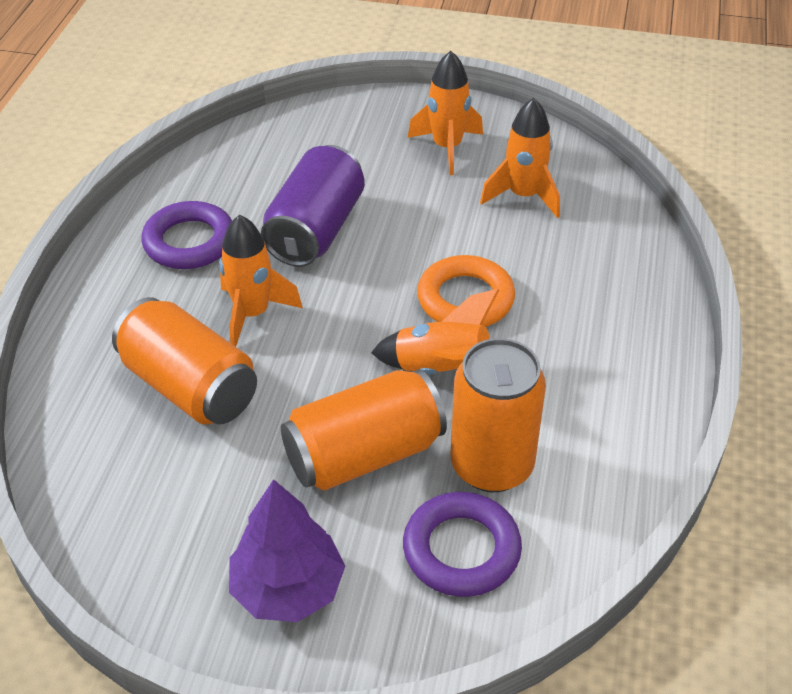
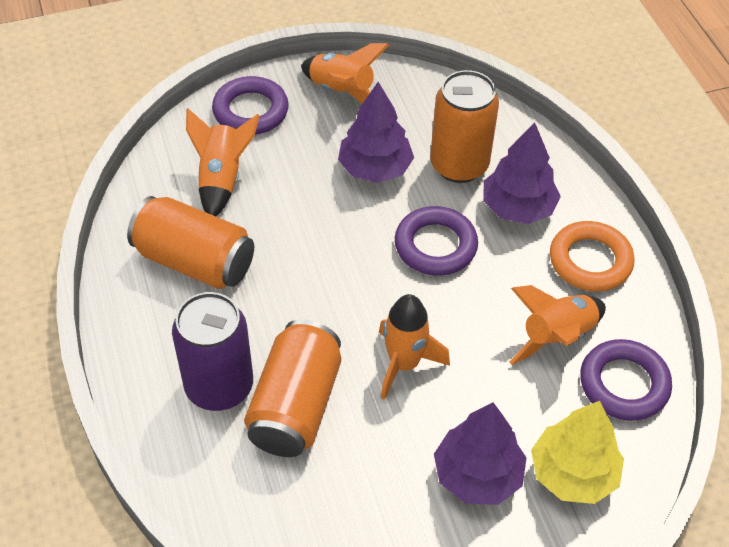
purple ring: 2 -> 3
purple tree: 1 -> 3
yellow tree: 0 -> 1

